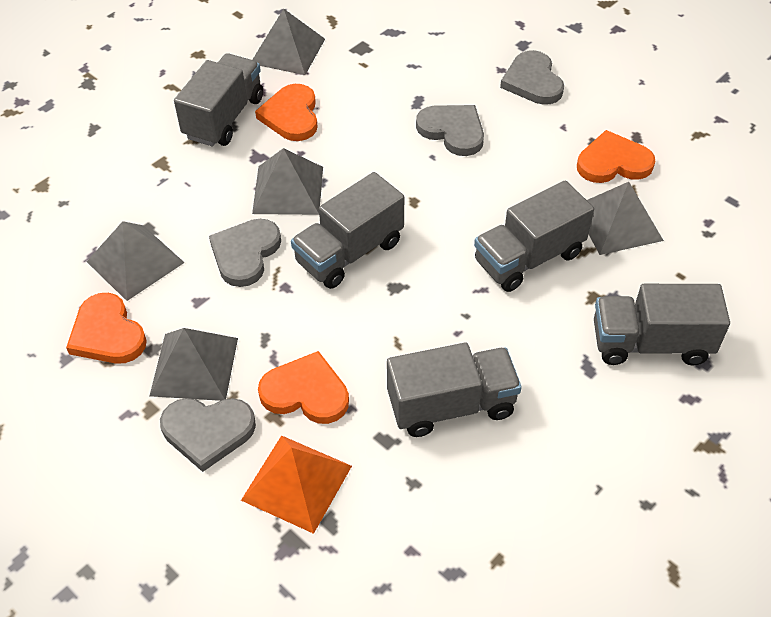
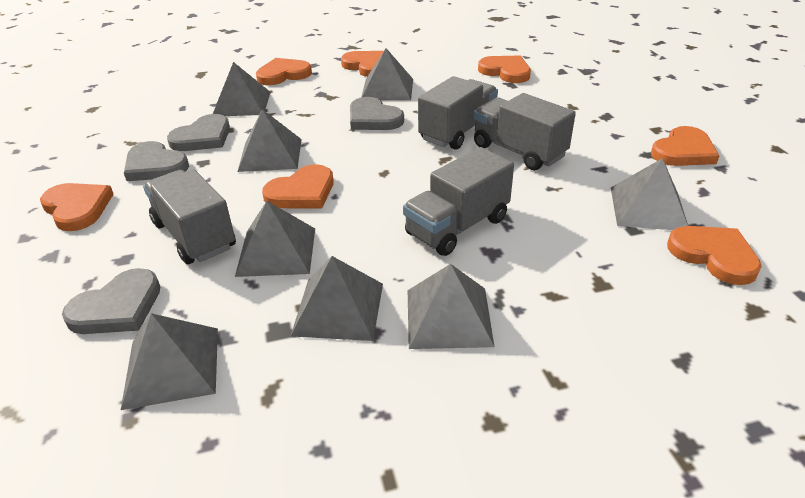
grey pyramid: 5 -> 8
grey truck: 5 -> 4
orange heart: 4 -> 7
orange pyramid: 1 -> 0

